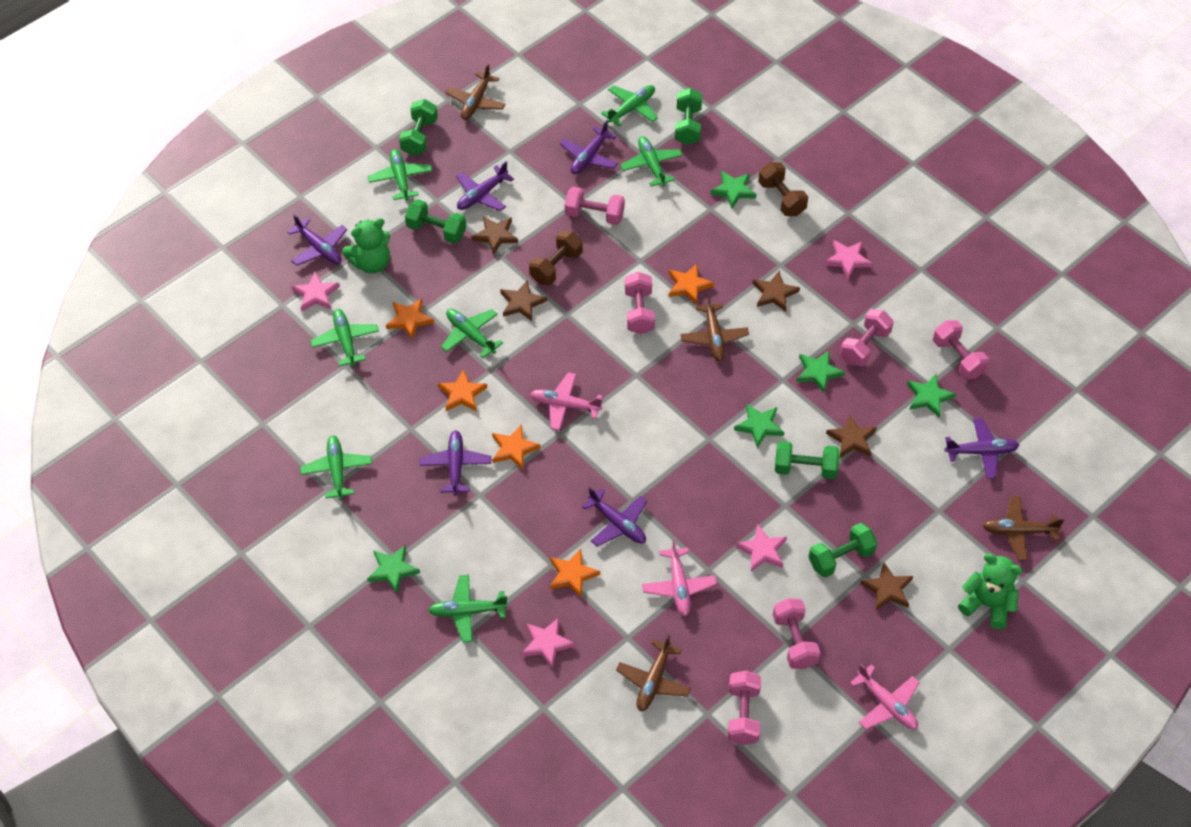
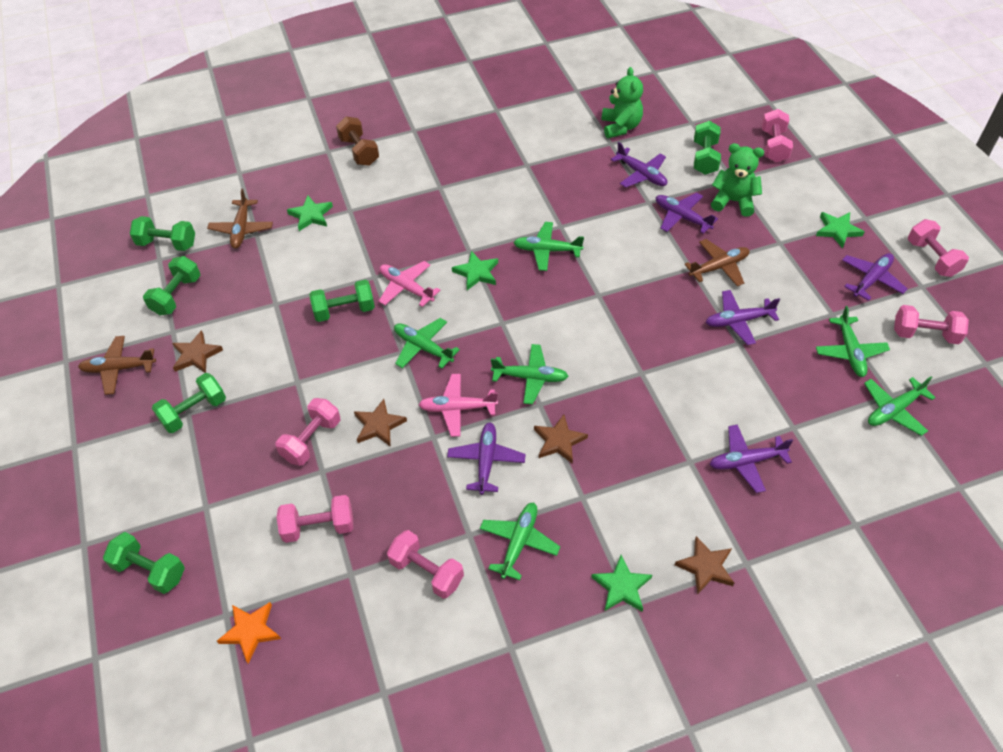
brown dumbbell: 2 -> 1
brown plane: 4 -> 3
brown star: 5 -> 4
green dumbbell: 5 -> 6
green plane: 7 -> 6
green star: 5 -> 4
orange star: 5 -> 1
pink plane: 3 -> 2
pink star: 4 -> 0

